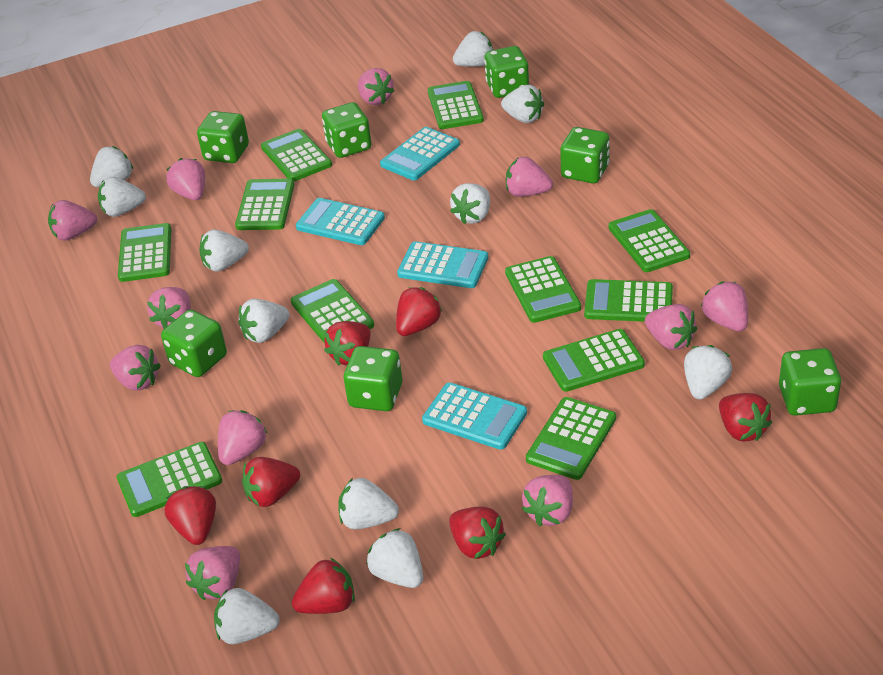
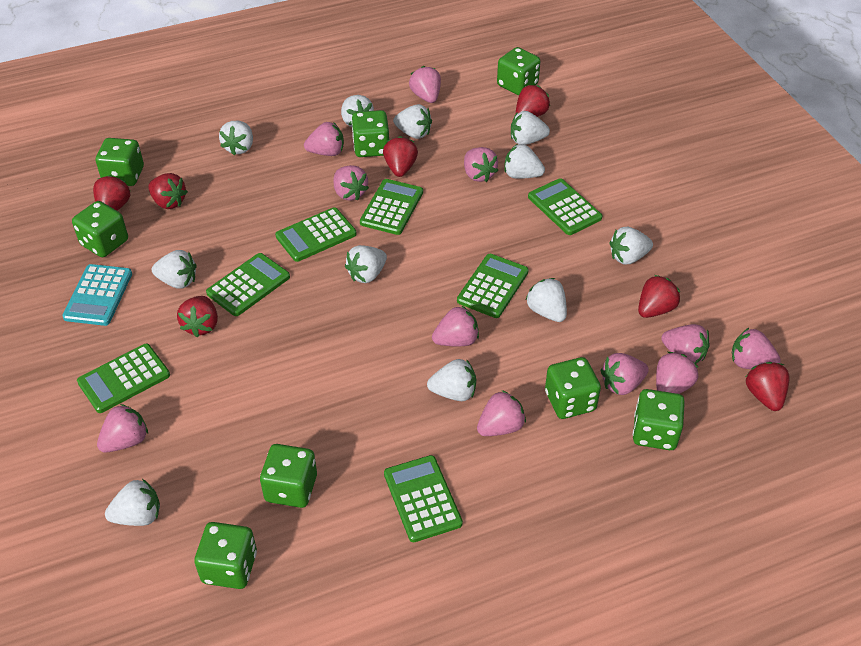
green calculator: 11 -> 7
green dice: 7 -> 8
turquoise calculator: 4 -> 1

